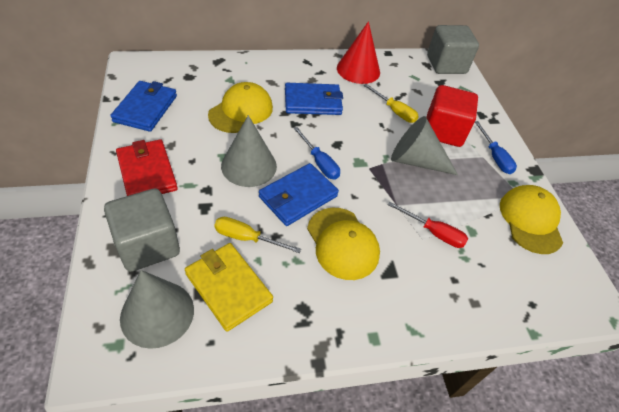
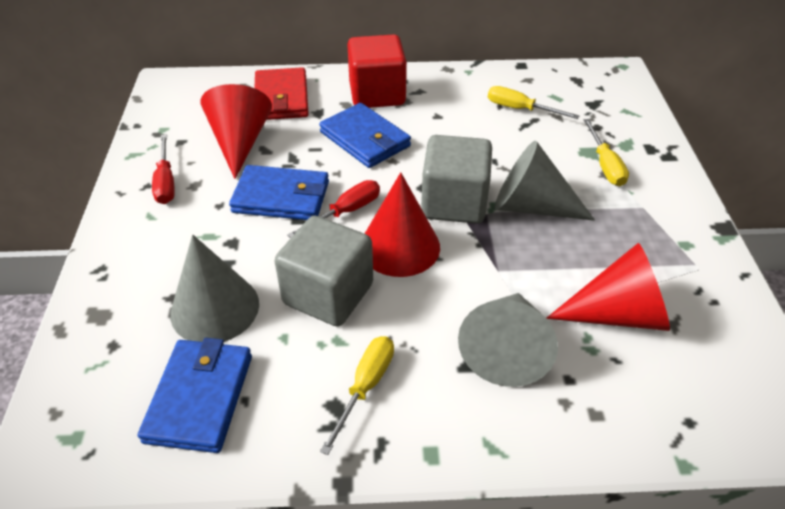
blue screwdriver: 2 -> 0
red cone: 1 -> 3
red screwdriver: 1 -> 2
yellow cap: 3 -> 0
yellow screwdriver: 2 -> 3
yellow wallet: 1 -> 0

